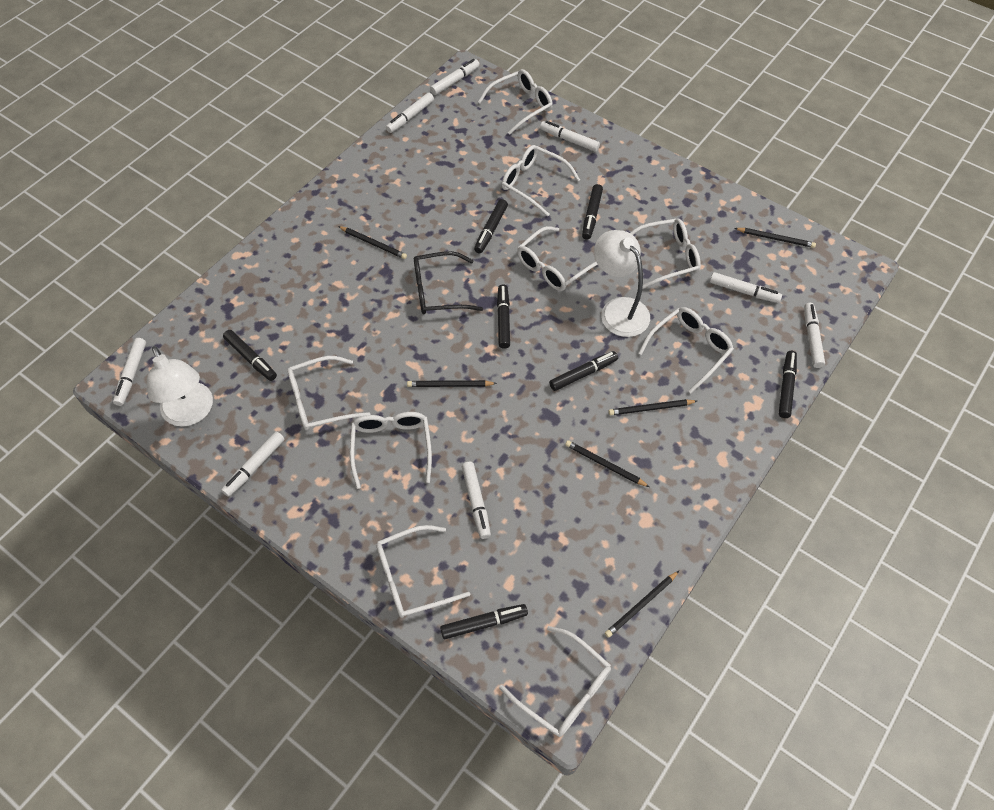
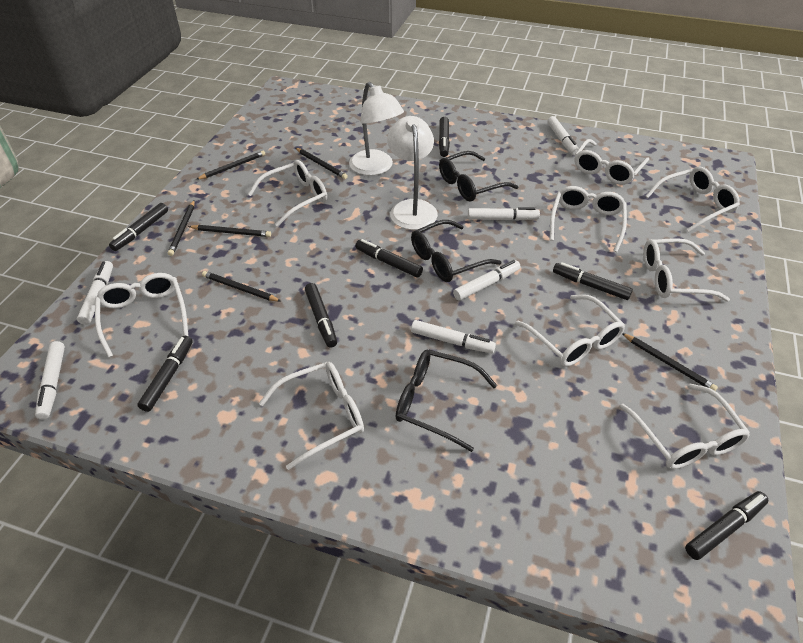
black glasses: 1 -> 3
white marker: 8 -> 6

